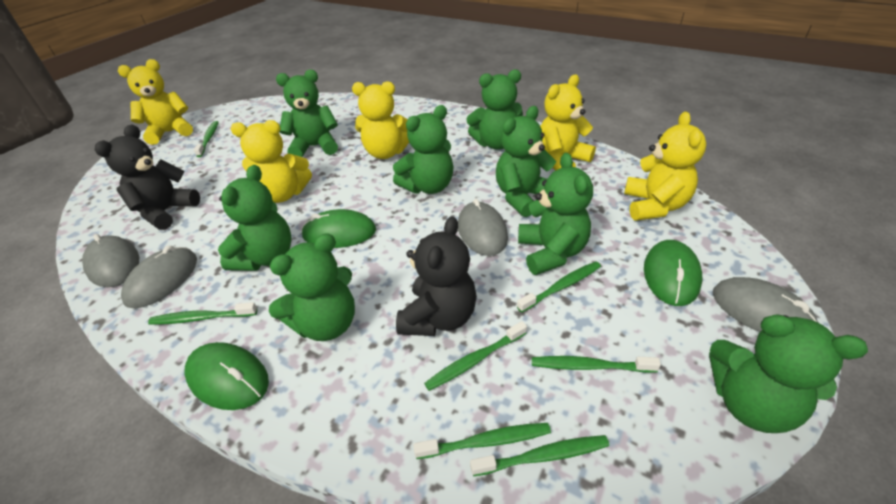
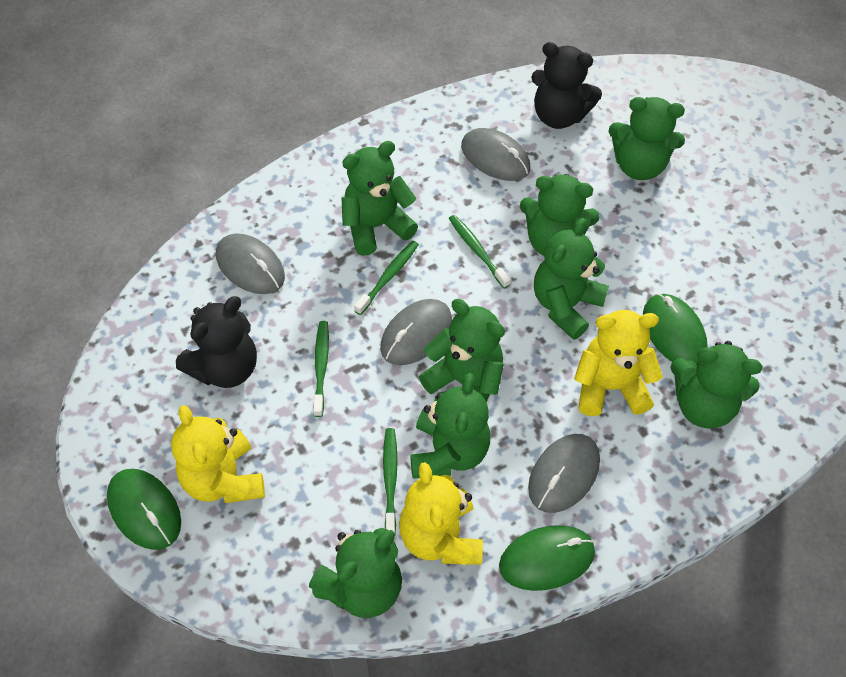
green toothbrush: 7 -> 4
yellow teddy bear: 5 -> 3

